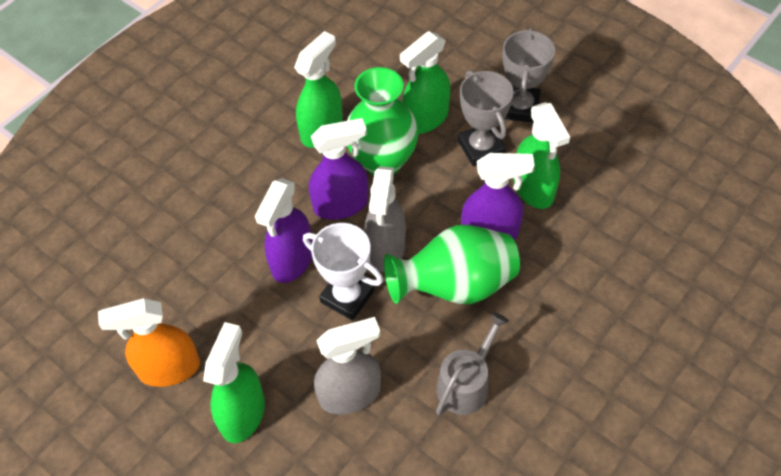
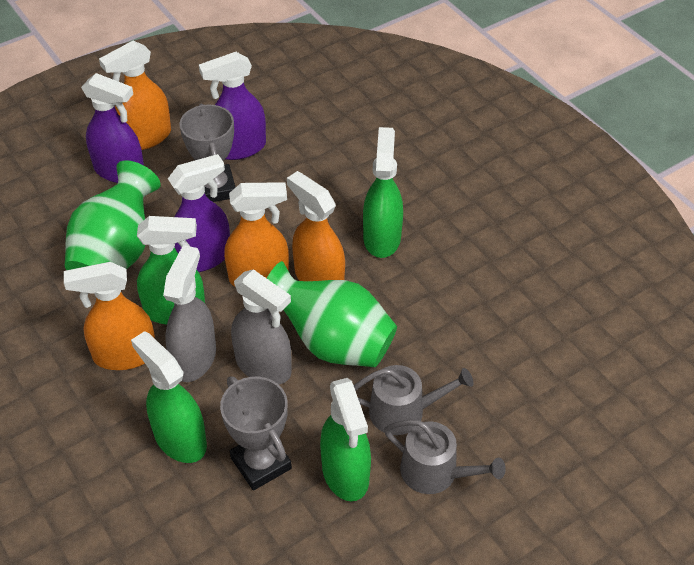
grey watering can: 1 -> 2
orange spray bottle: 1 -> 4
white trophy: 1 -> 0

